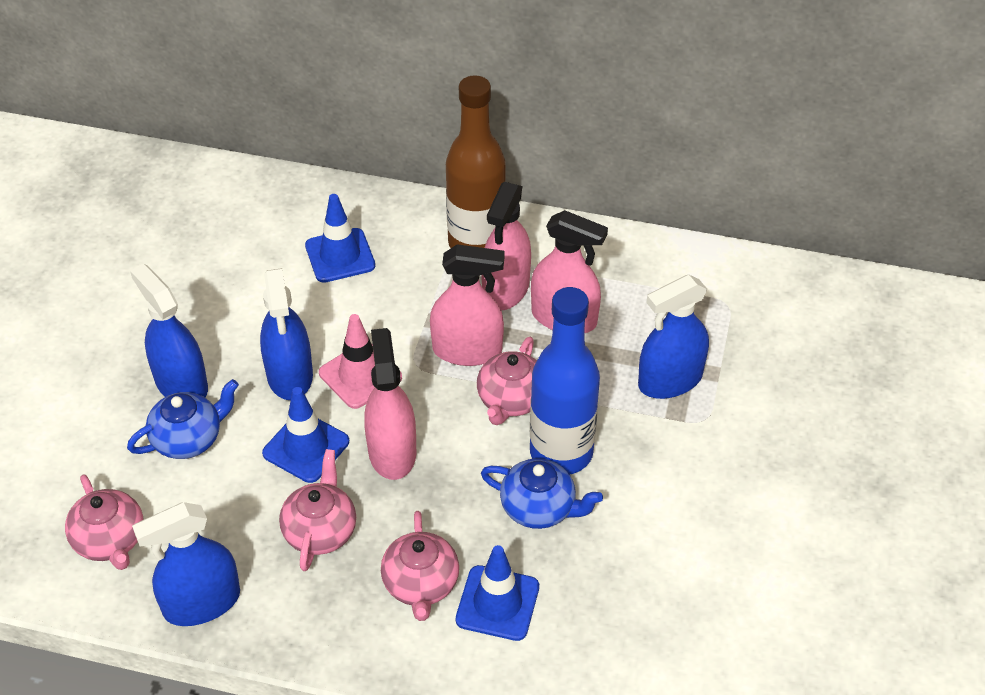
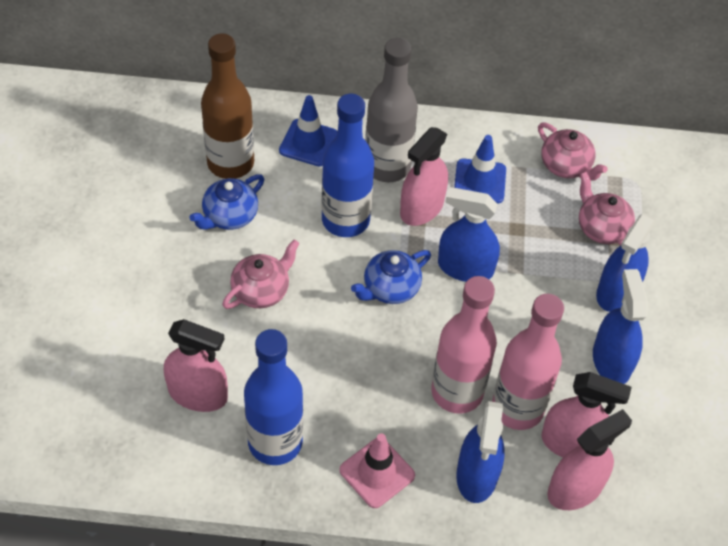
blue bottle: 1 -> 2
blue traffic cone: 3 -> 2
grey bottle: 0 -> 1
pink bottle: 0 -> 2
pink teapot: 4 -> 3

